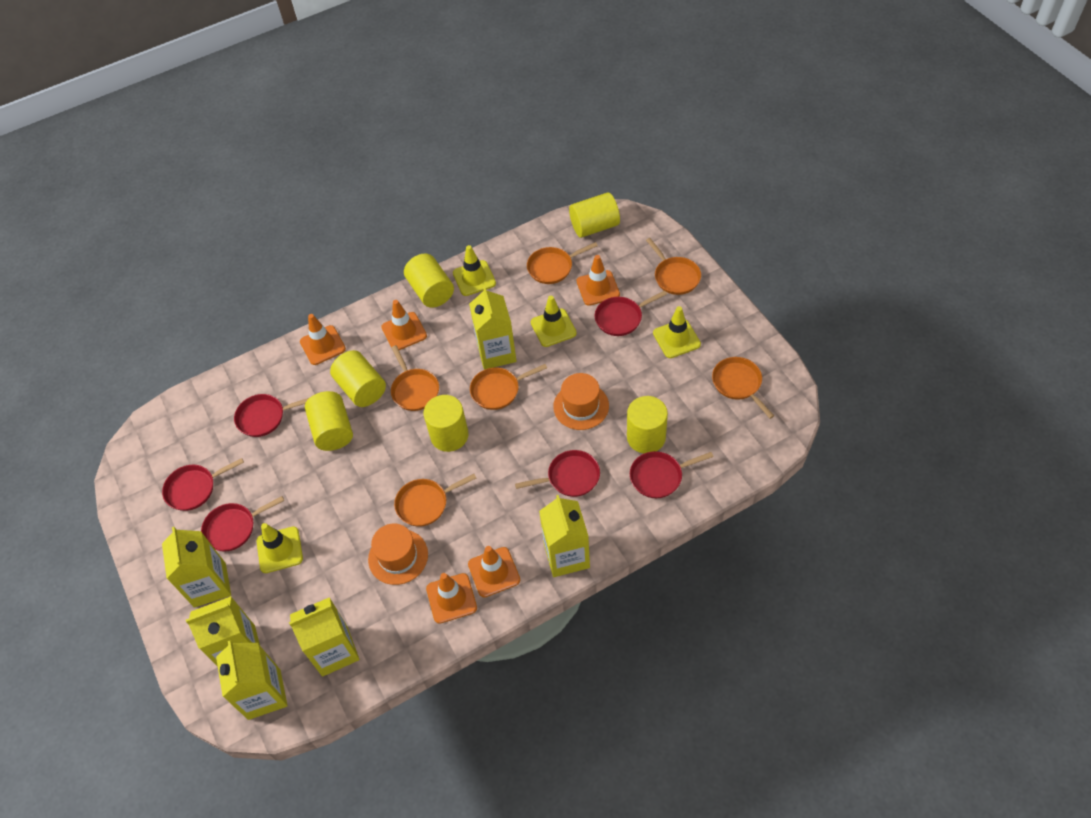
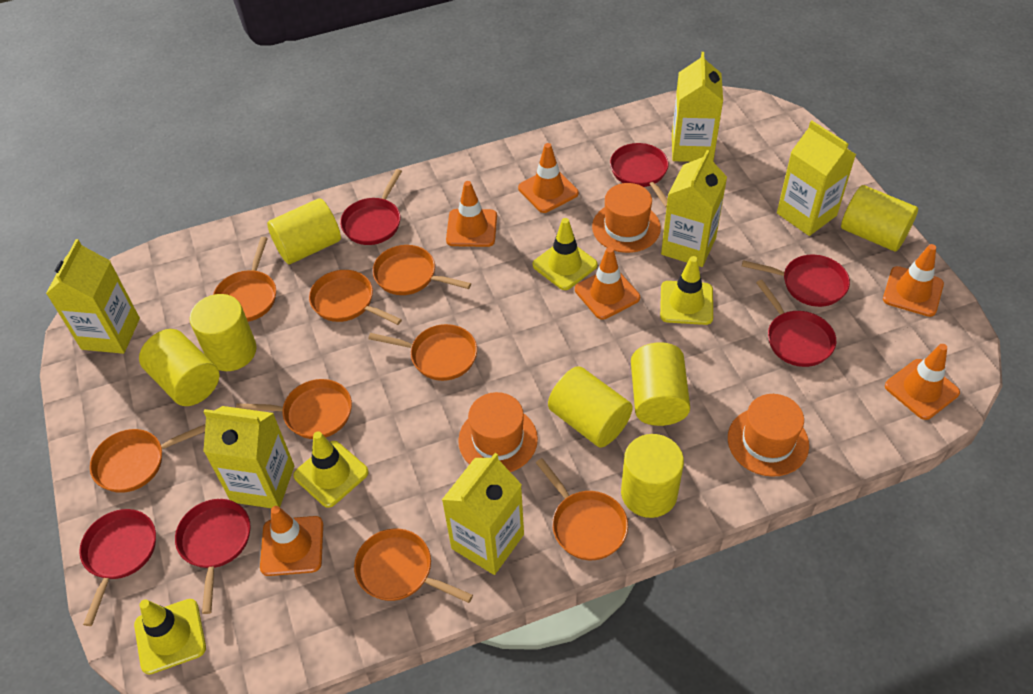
orange hat: 2 -> 3
orange pan: 6 -> 8
orange traffic cone: 5 -> 6
yellow cylinder: 6 -> 7

